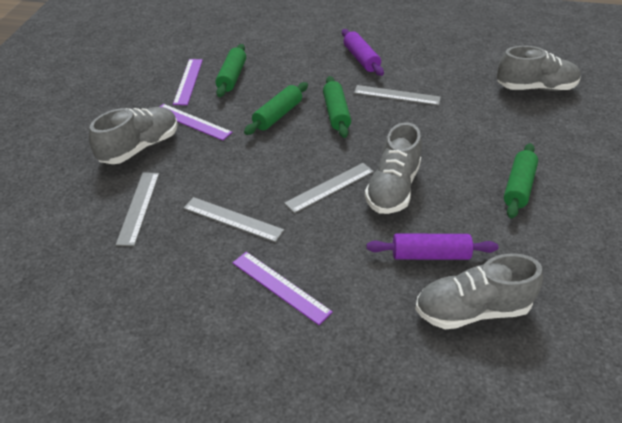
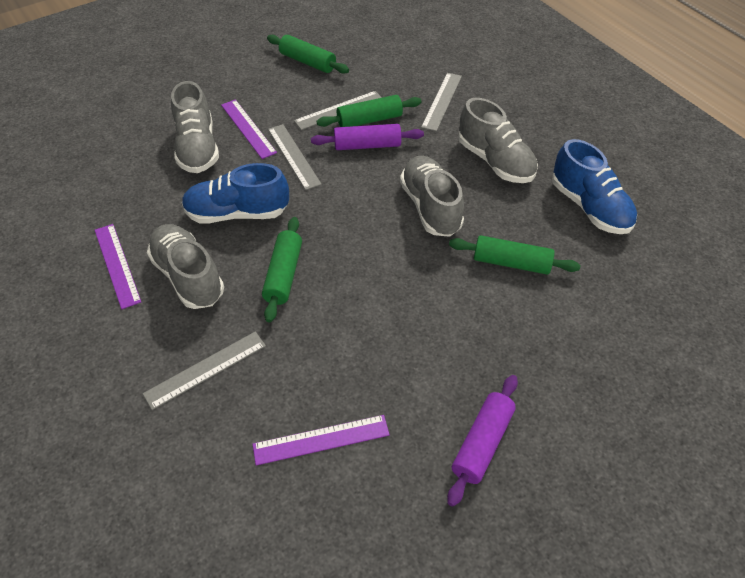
blue shoe: 0 -> 2

